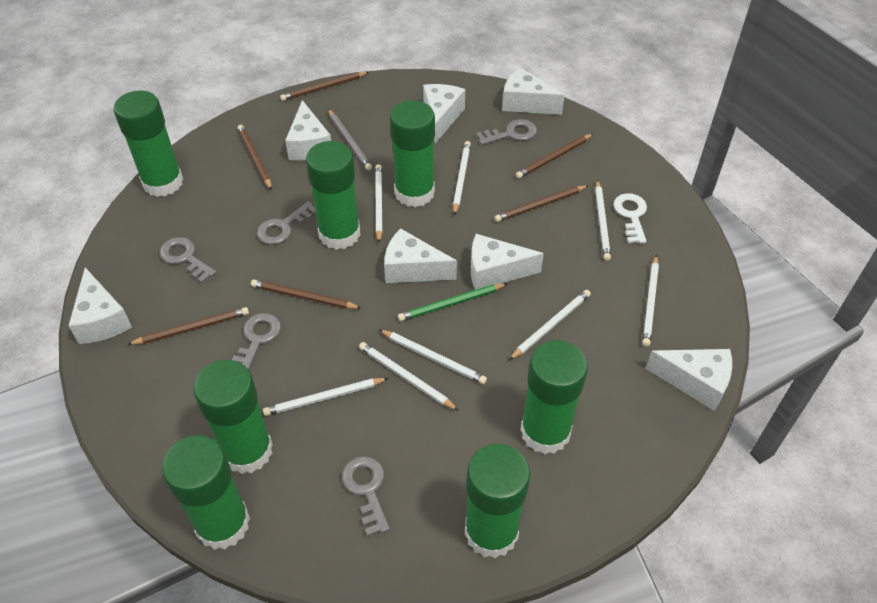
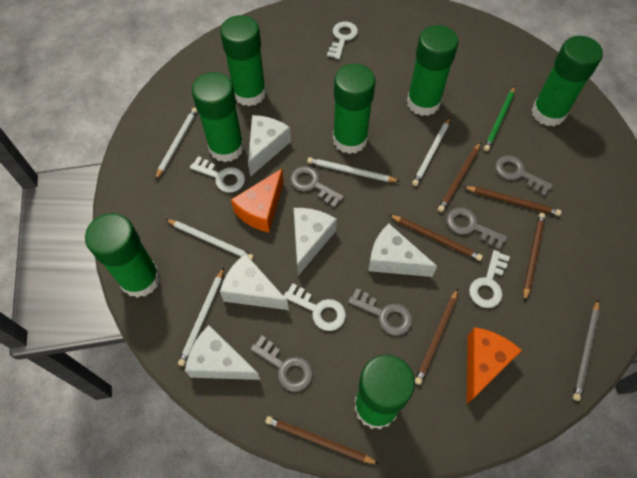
orange cheese: 0 -> 2
white cheese: 7 -> 5
white key: 1 -> 4
white pencil: 8 -> 5

